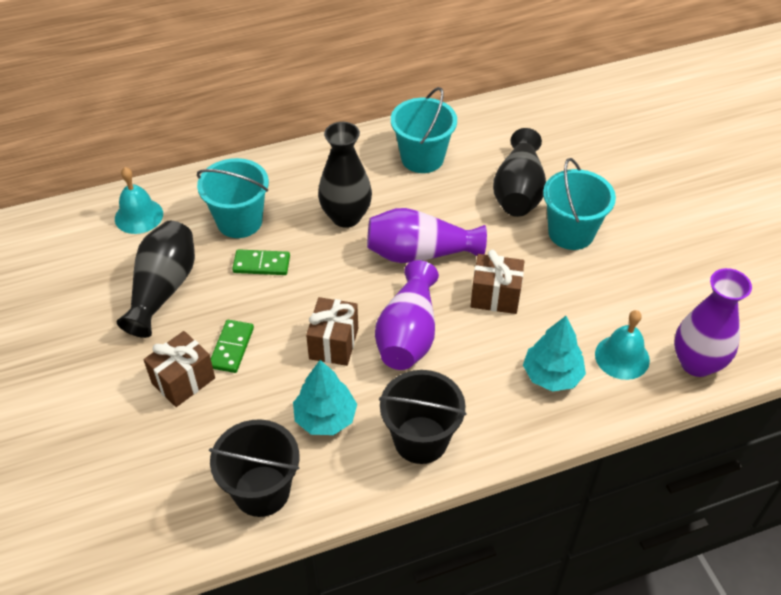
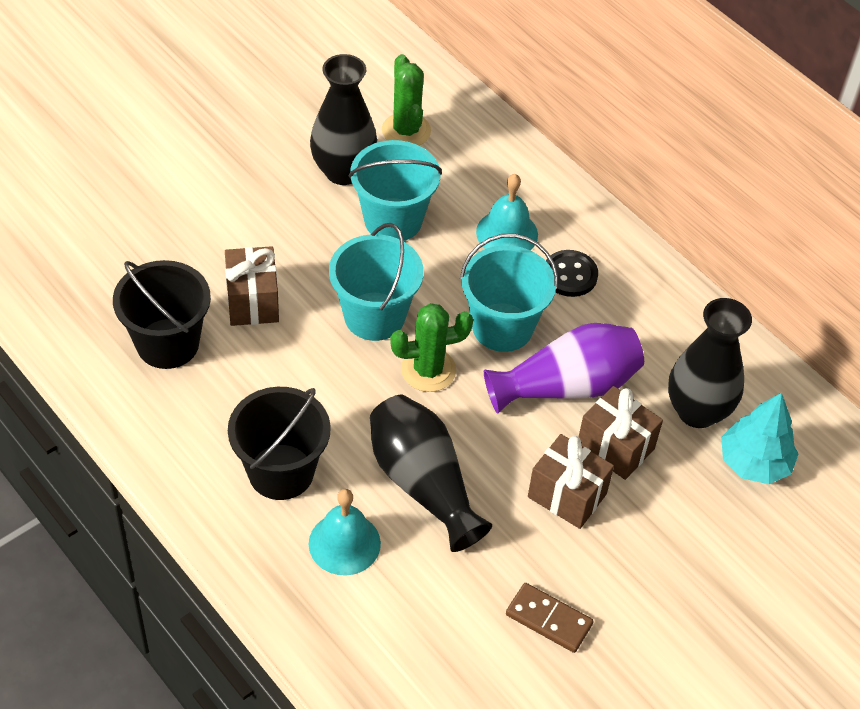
black button: 0 -> 1
brown domino: 0 -> 1
green cactus: 0 -> 2
green domino: 2 -> 0
purple vase: 3 -> 1
turquoise tree: 2 -> 1

